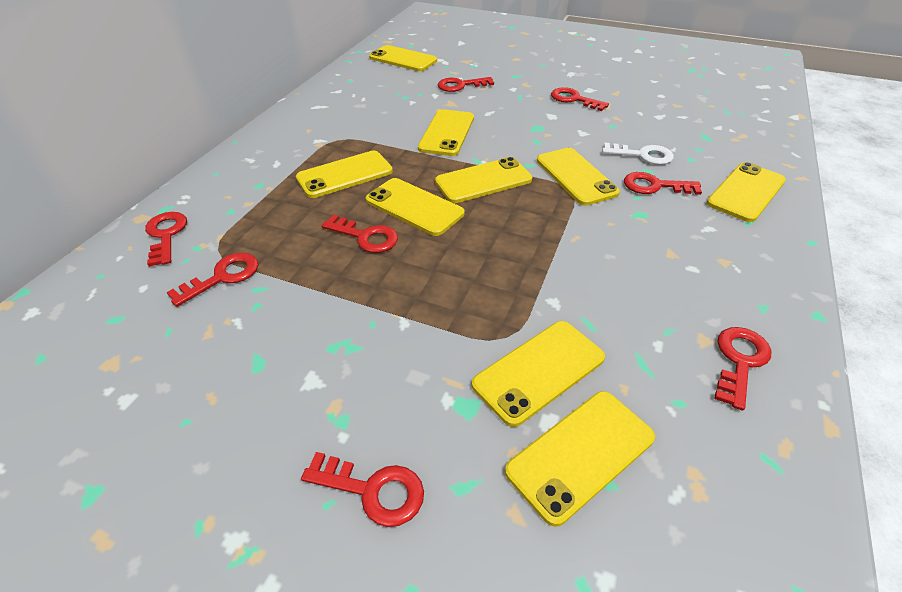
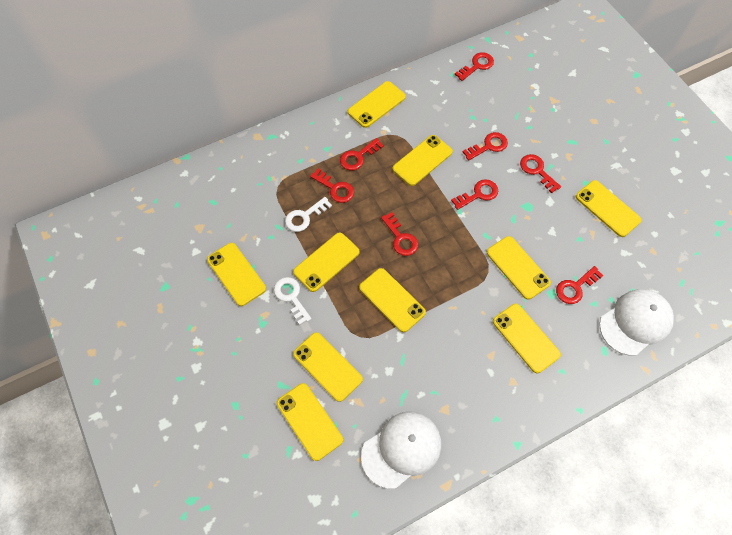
white cap: 0 -> 2
white key: 1 -> 2
yellow phone: 9 -> 10

